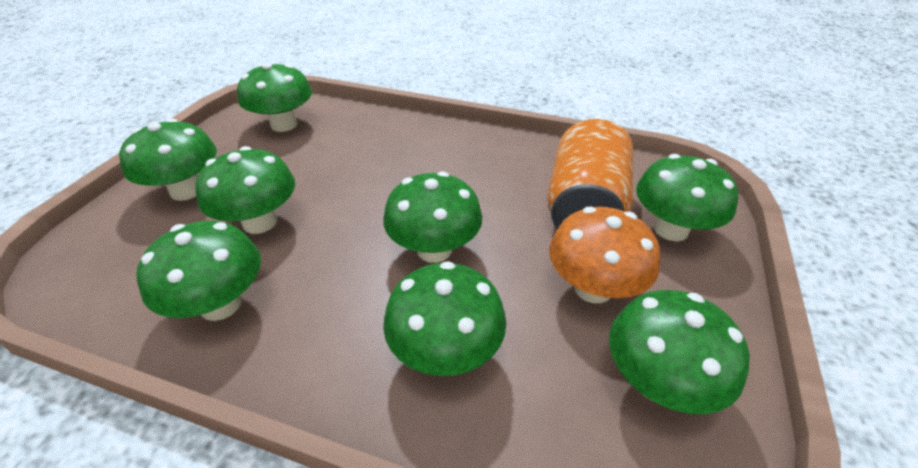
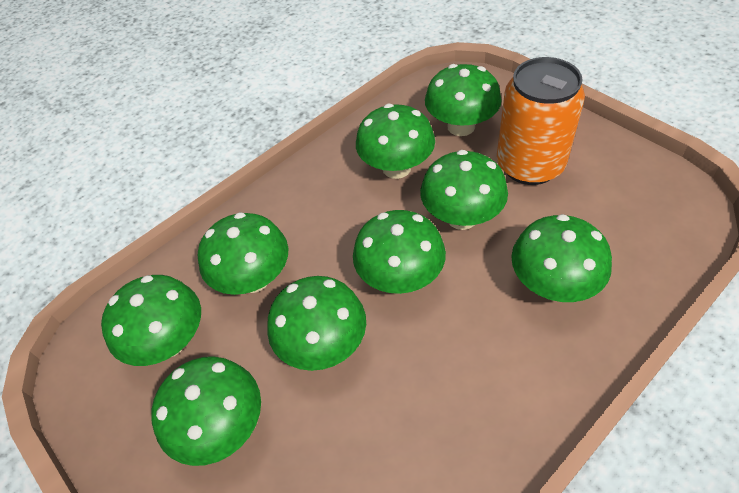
green mushroom: 8 -> 9
orange mushroom: 1 -> 0

